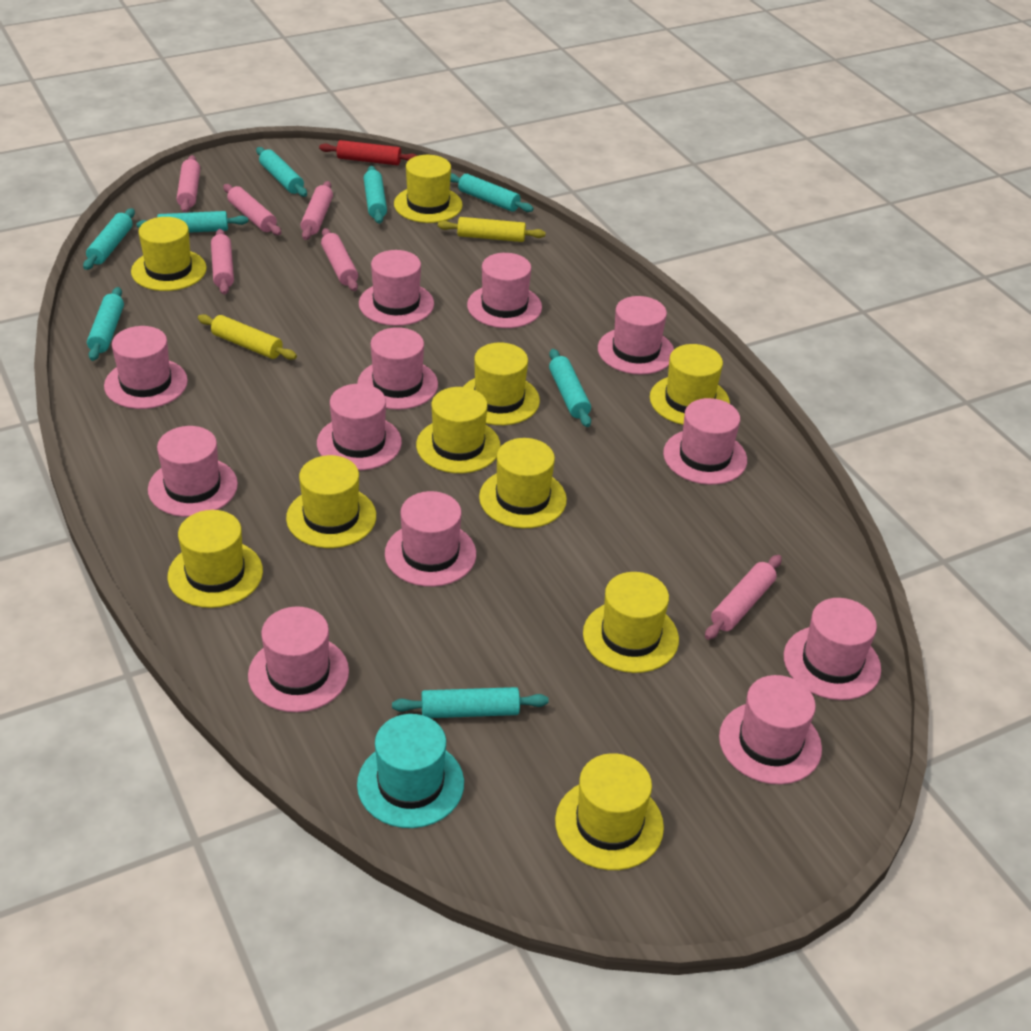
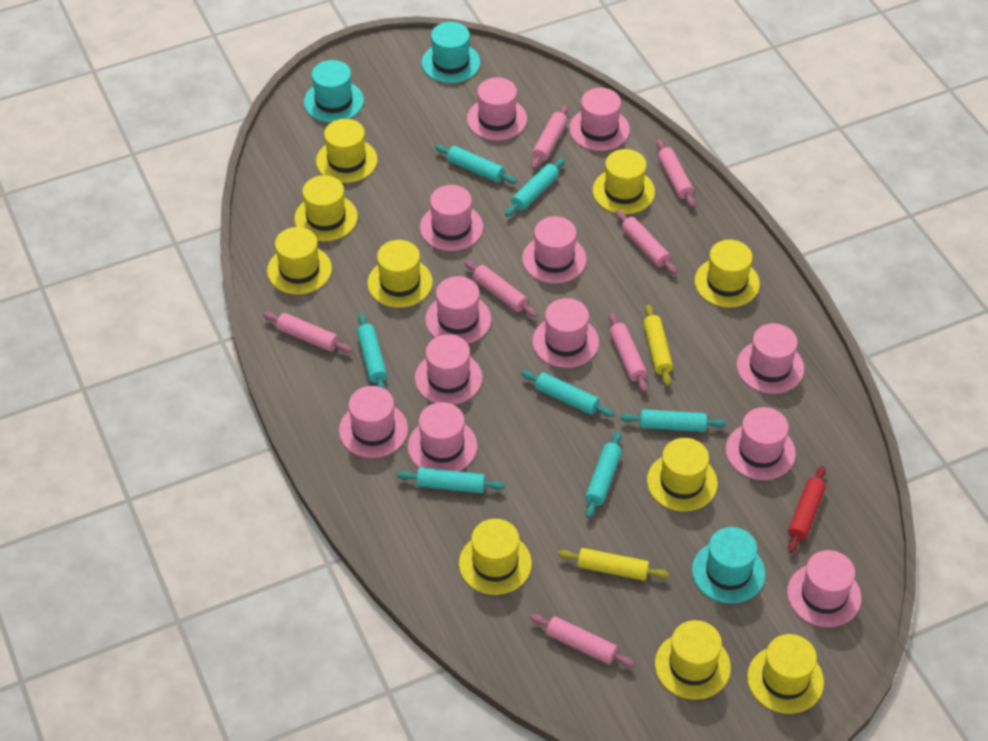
pink rolling pin: 6 -> 7
turquoise hat: 1 -> 3
turquoise rolling pin: 8 -> 7

